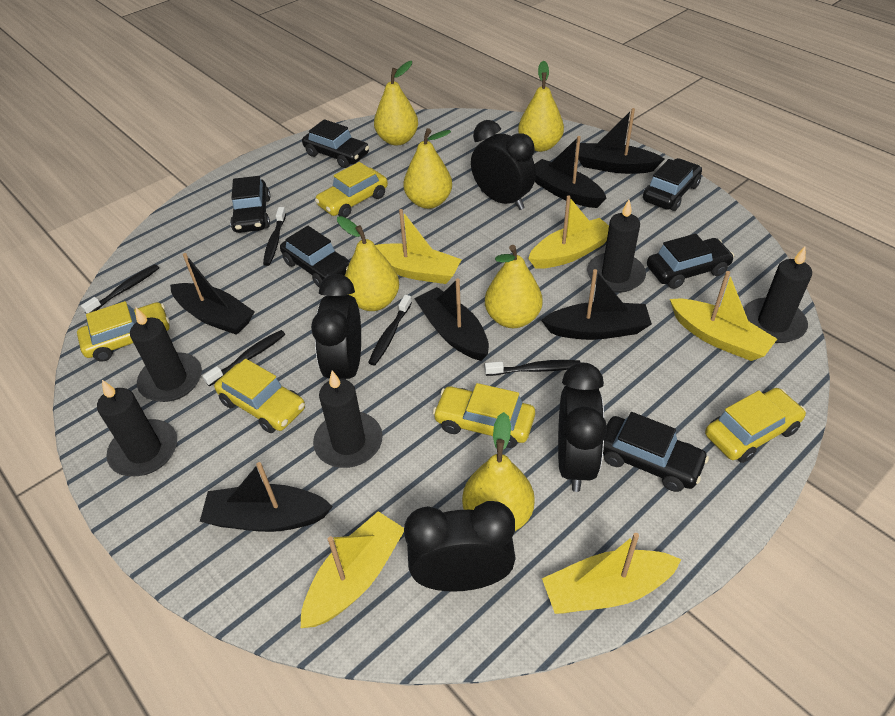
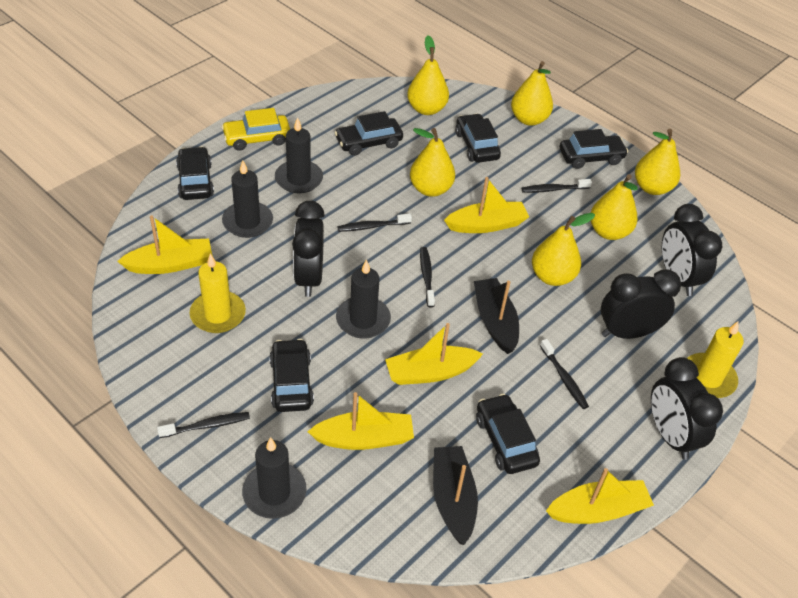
black boat: 6 -> 2
black candle: 5 -> 4
yellow candle: 0 -> 2
yellow car: 5 -> 1

